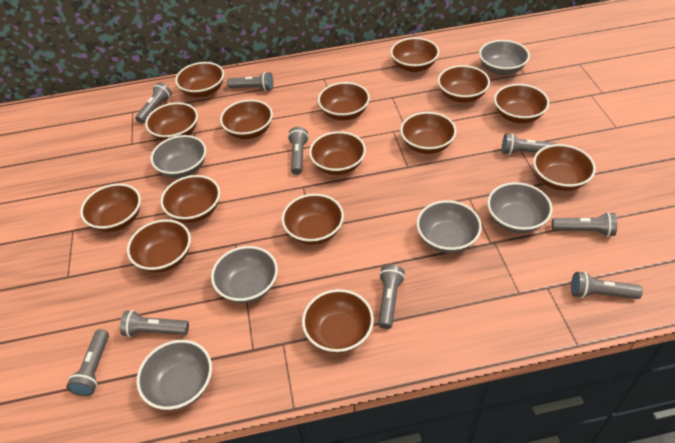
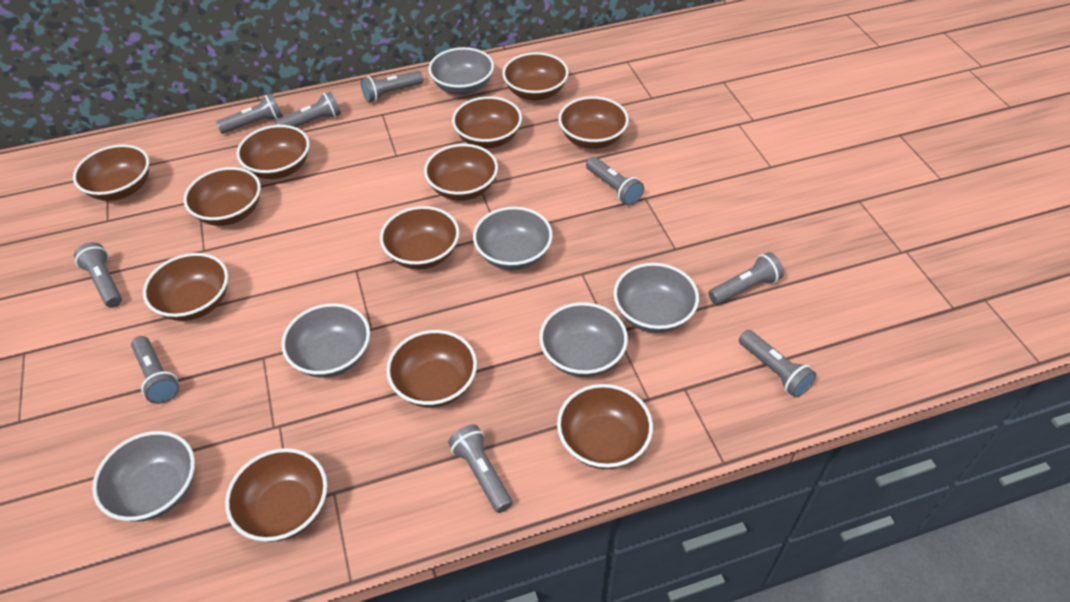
brown bowl: 15 -> 12

